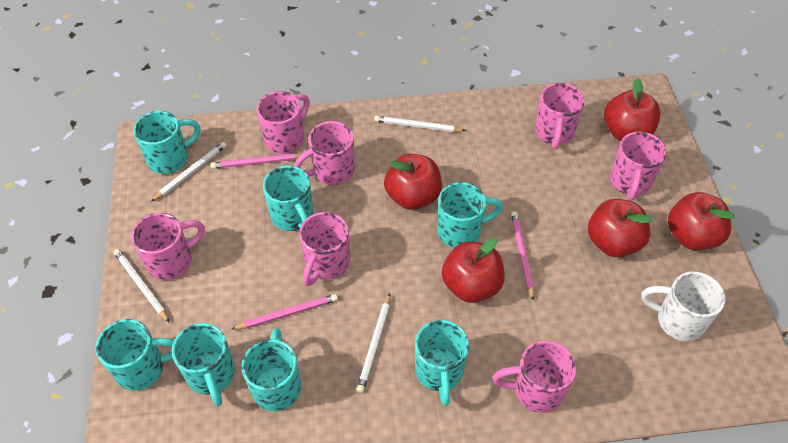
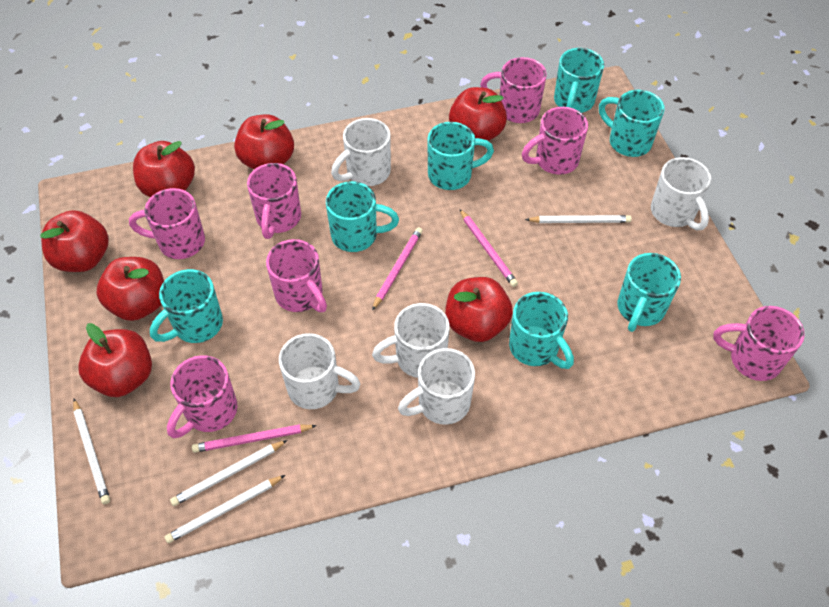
red apple: 5 -> 7
white mug: 1 -> 5

